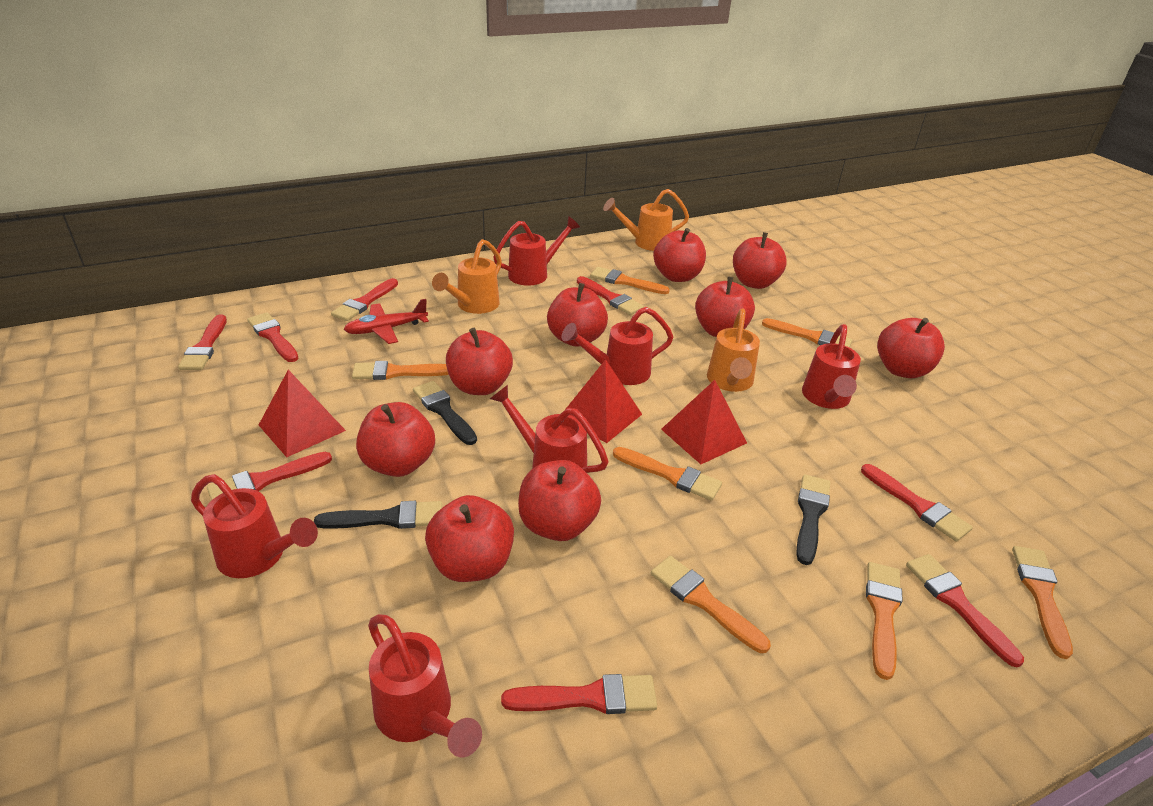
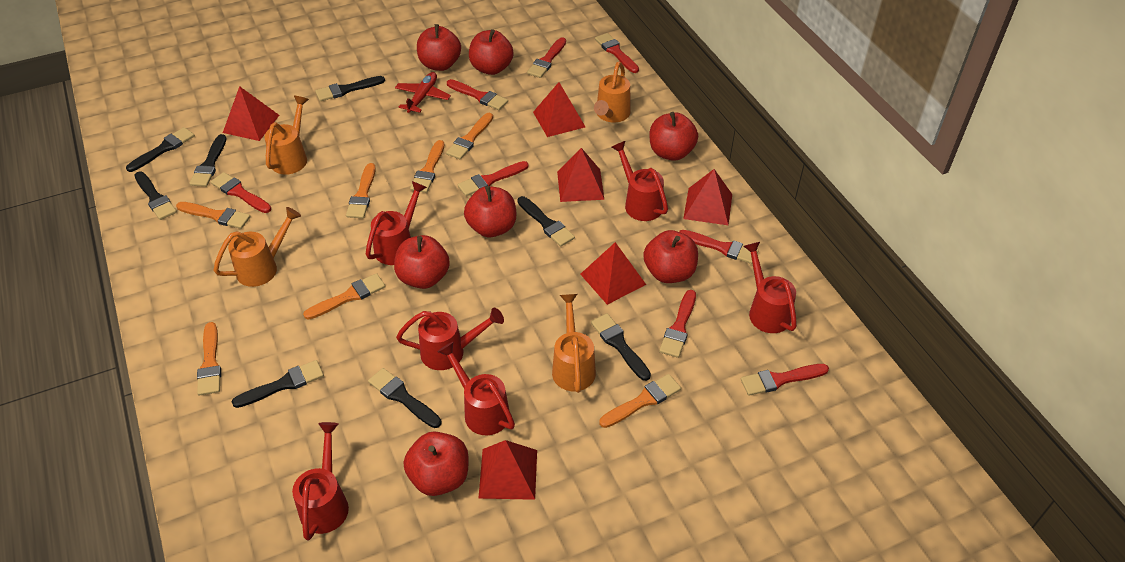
black brush: 3 -> 8
orange watering can: 3 -> 4
red apple: 9 -> 7
red pyramid: 3 -> 6

